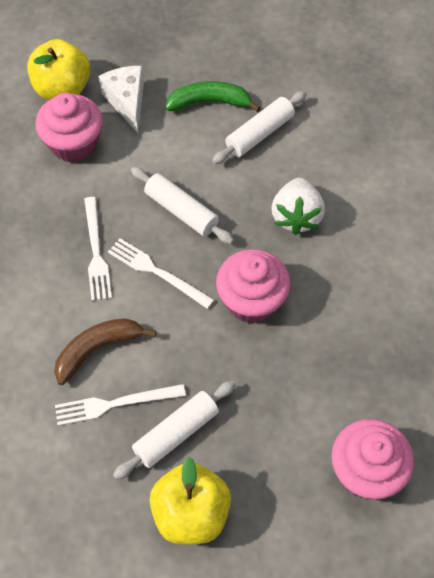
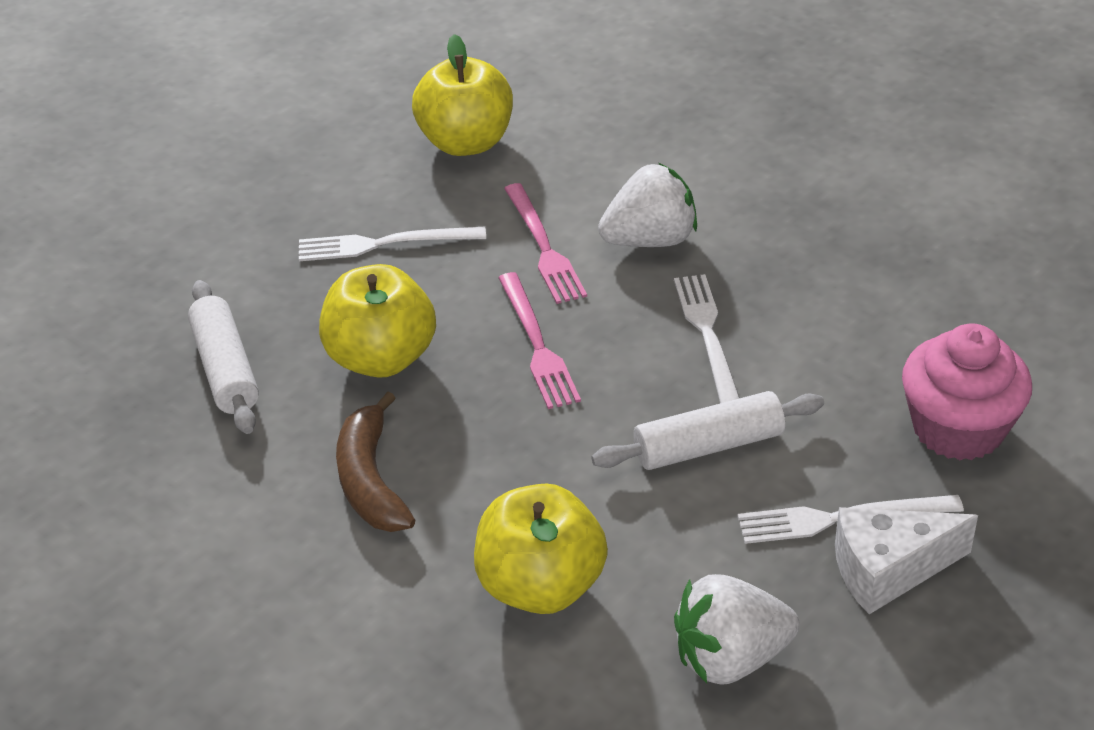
green banana: 1 -> 0
pink cupcake: 3 -> 1
pink fork: 0 -> 2
white rolling pin: 3 -> 2
white strawberry: 1 -> 2
yellow apple: 2 -> 3

